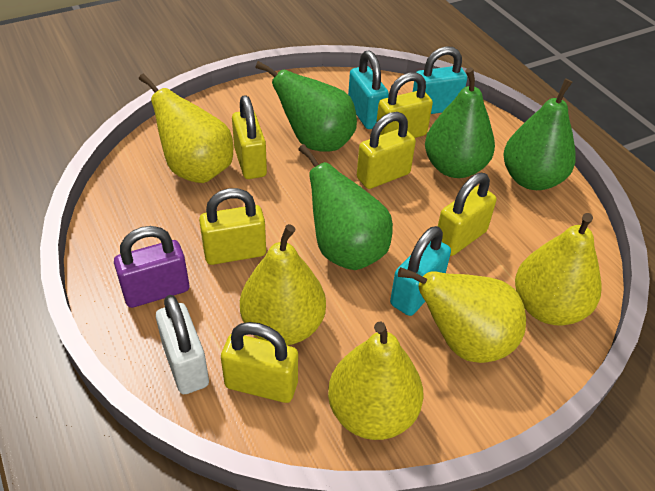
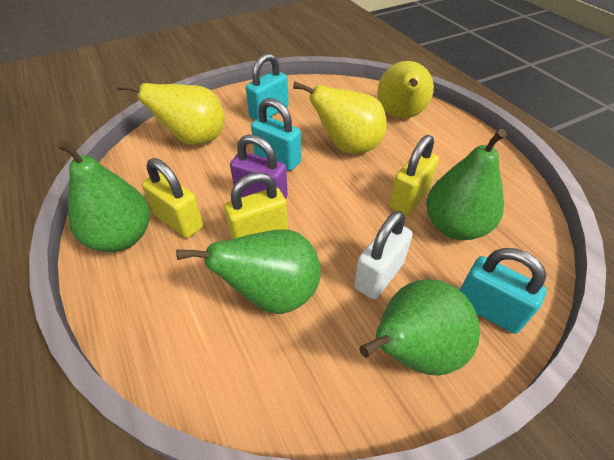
yellow padlock: 6 -> 3
yellow pear: 5 -> 3

